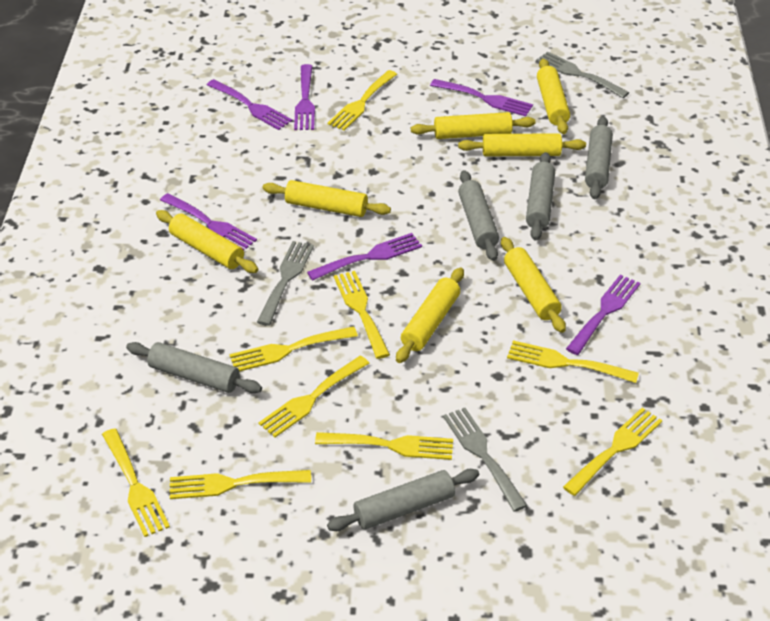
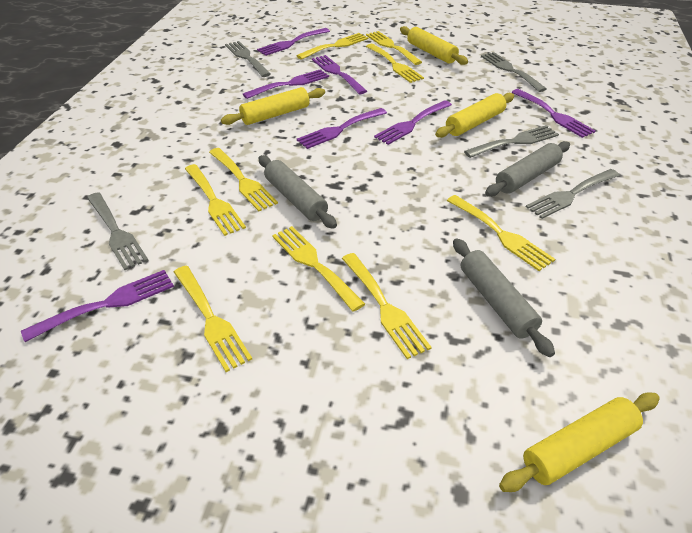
grey fork: 3 -> 5
grey rolling pin: 5 -> 3
purple fork: 6 -> 7
yellow rolling pin: 7 -> 4

